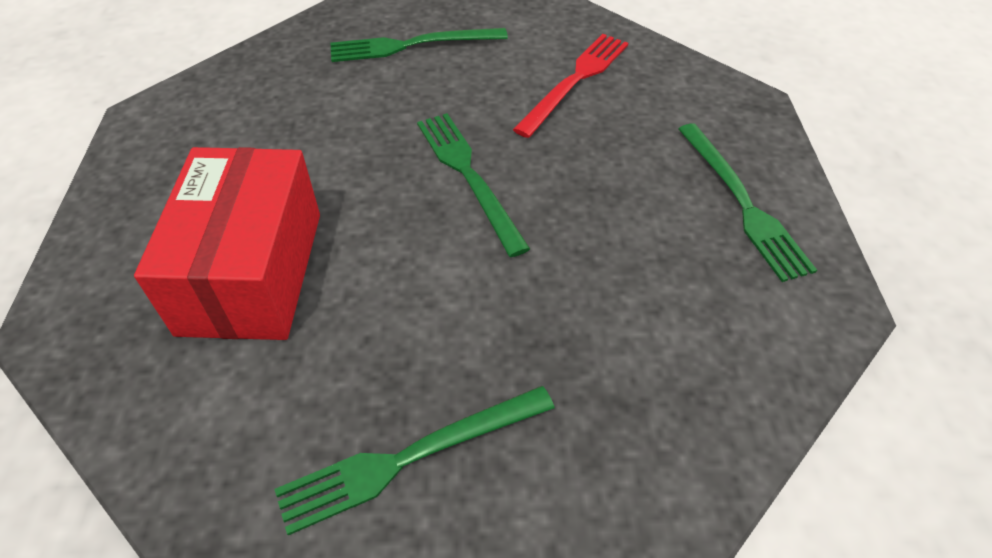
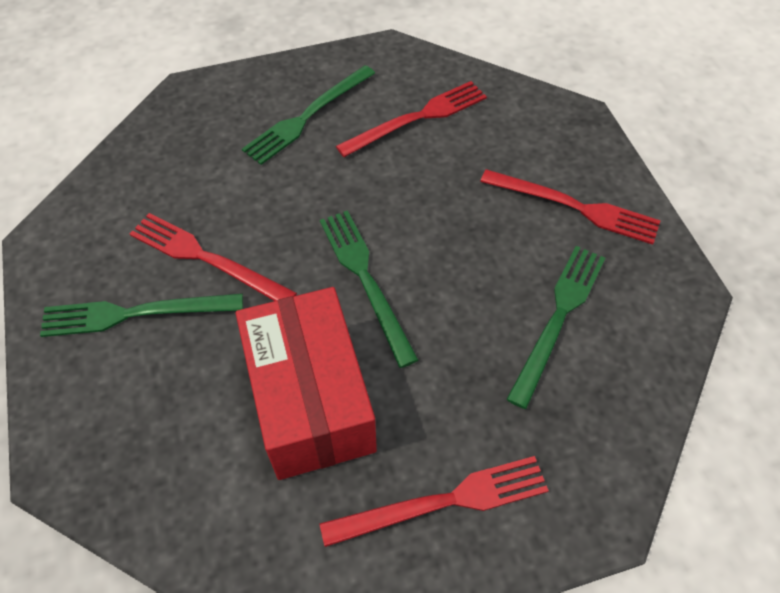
red fork: 1 -> 4

